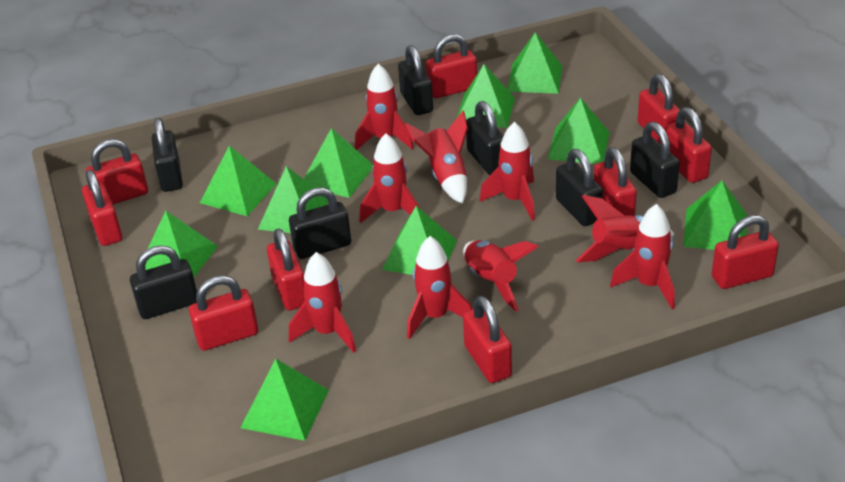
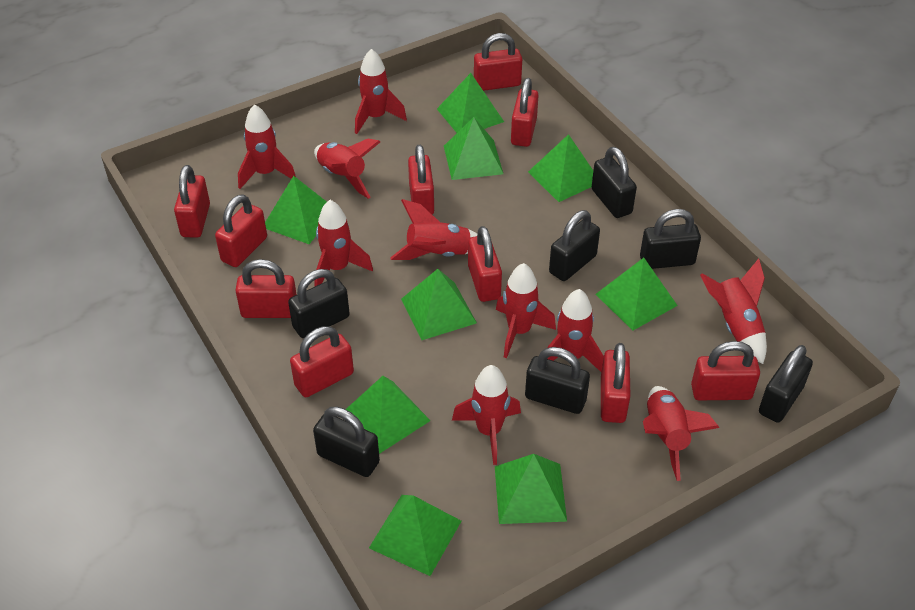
green pyramid: 10 -> 9
red rocket: 9 -> 10

